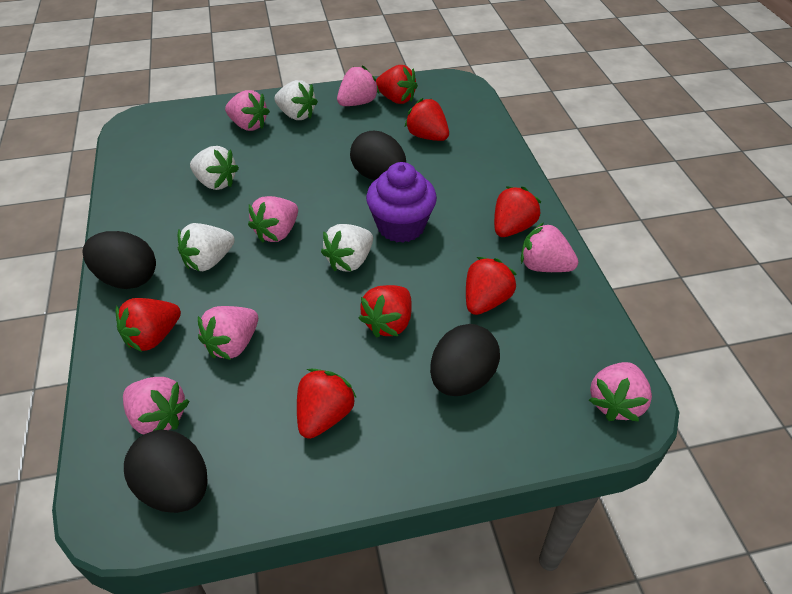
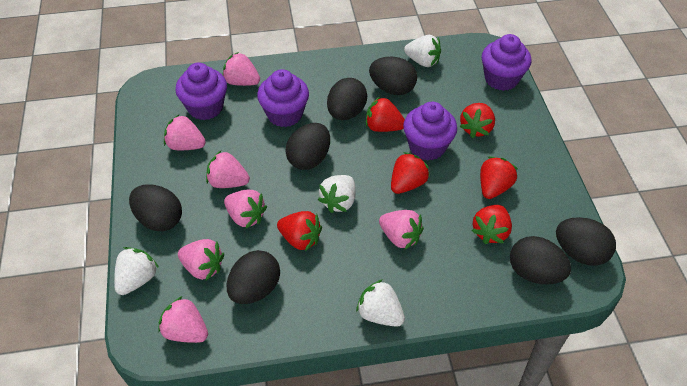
black egg: 4 -> 7
purple cupcake: 1 -> 4
red strawberry: 7 -> 6

